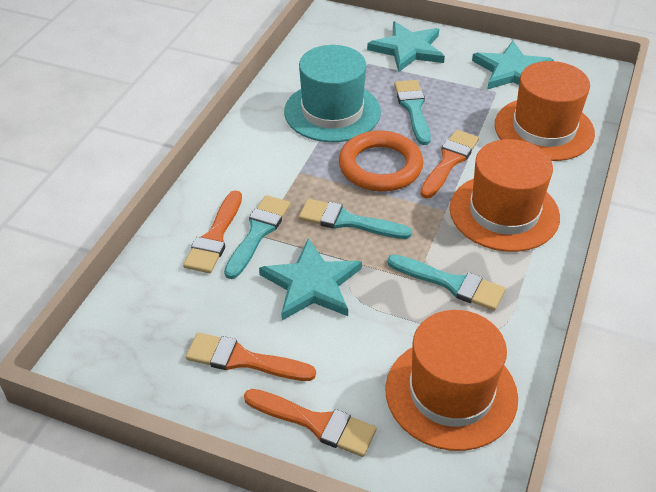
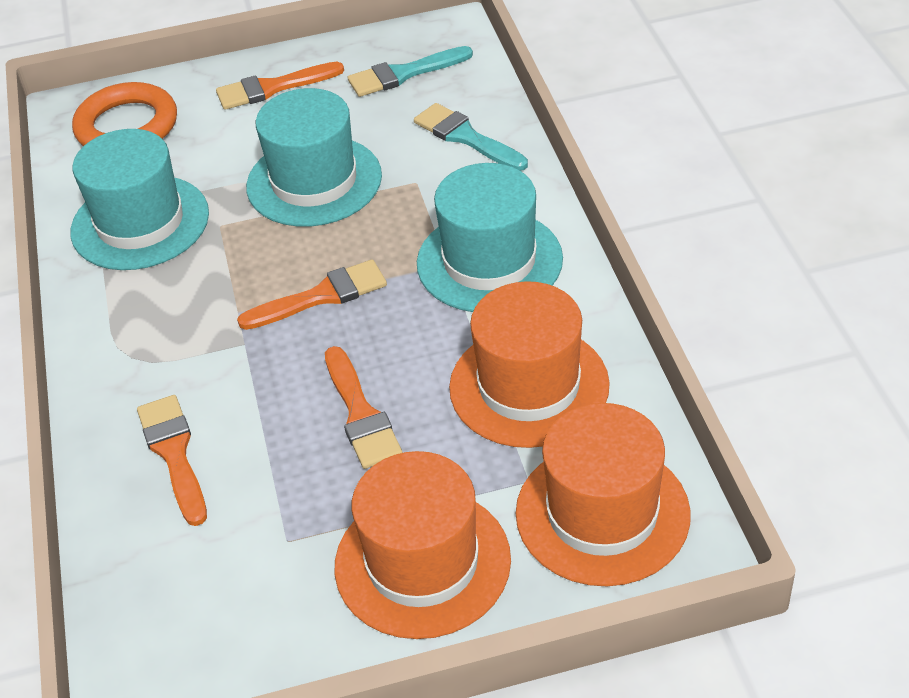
turquoise brush: 4 -> 2
turquoise hat: 1 -> 3
turquoise star: 3 -> 0

